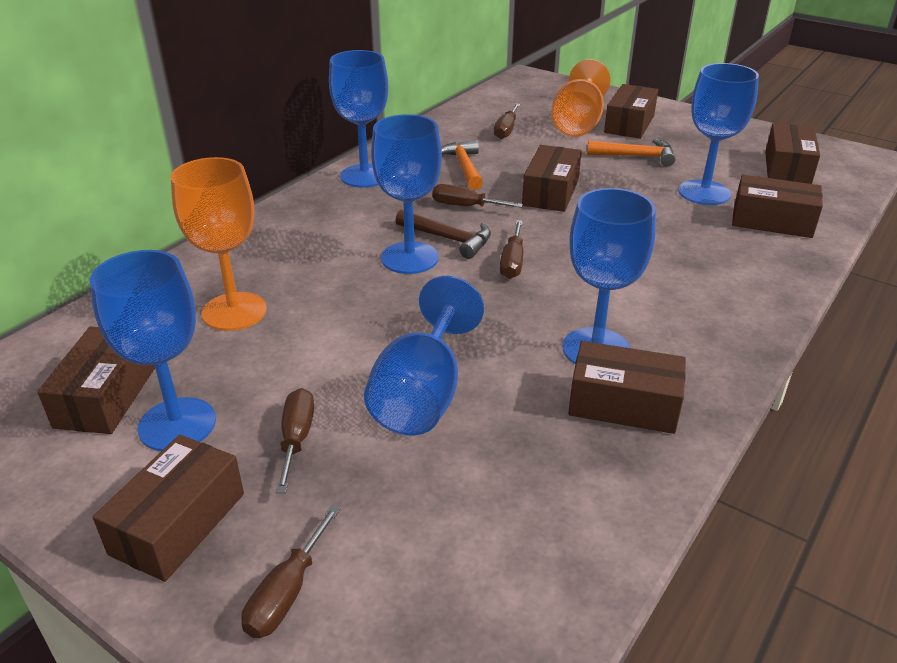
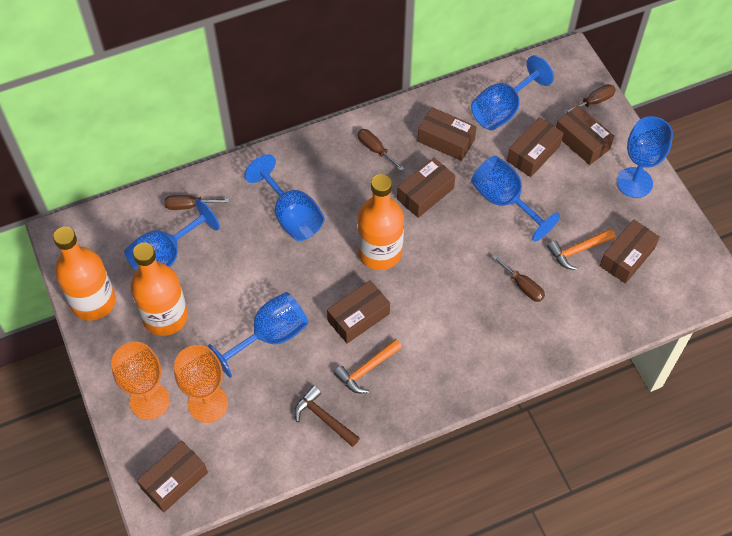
brown screwdriver: 5 -> 4
orange bottle: 0 -> 3

